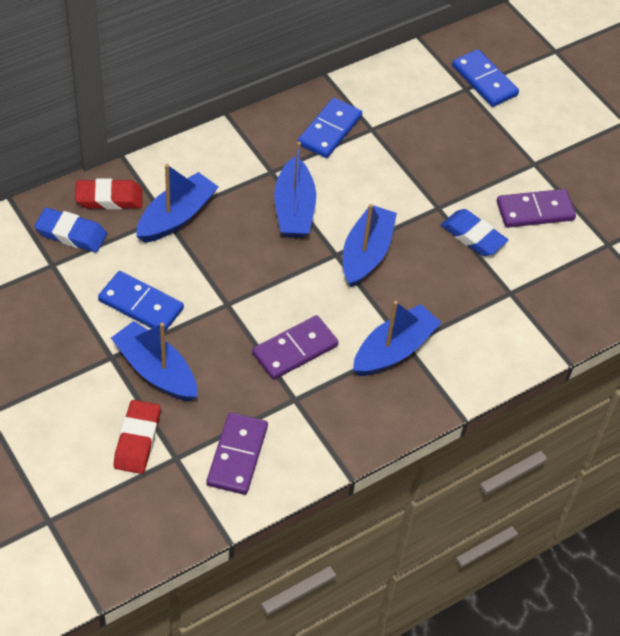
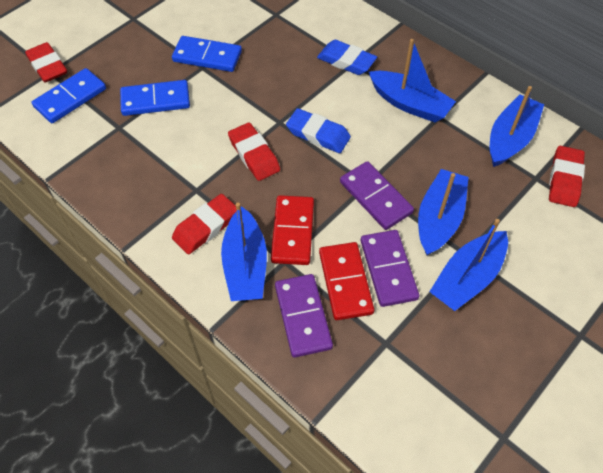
red domino: 0 -> 2
red eraser: 2 -> 4

